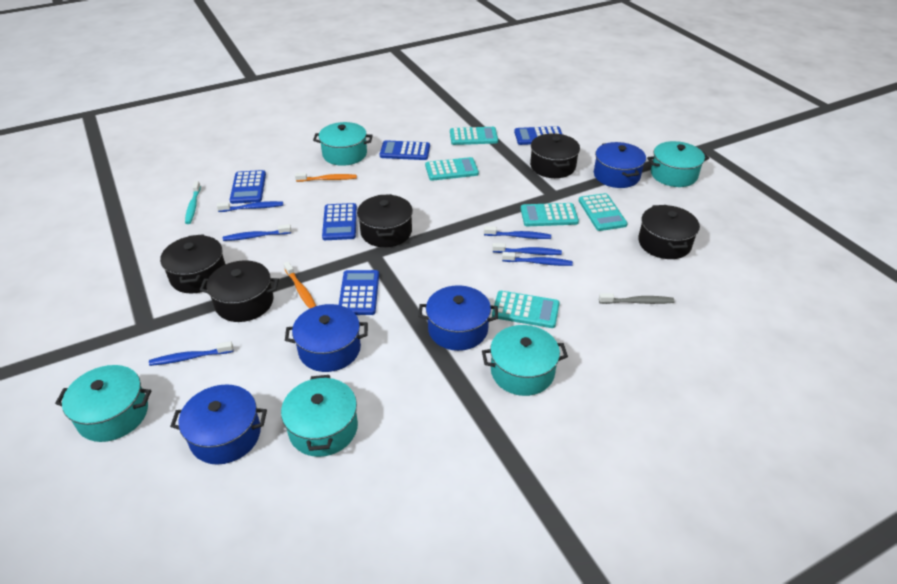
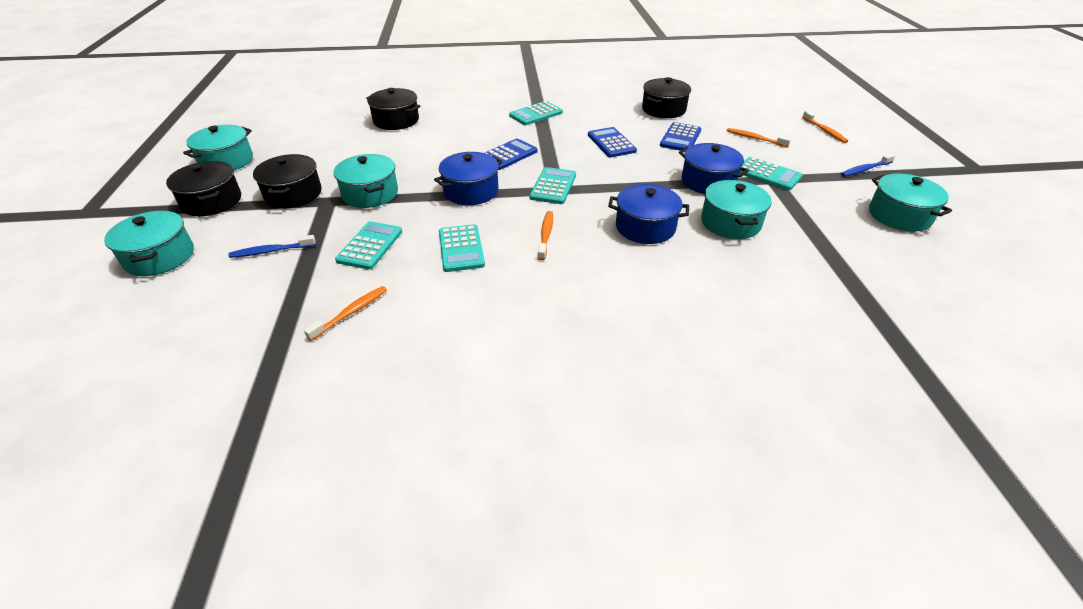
black pot: 5 -> 4
blue calculator: 5 -> 3
blue pot: 4 -> 3
blue toothbrush: 6 -> 2
grey toothbrush: 1 -> 0
orange toothbrush: 2 -> 4
turquoise toothbrush: 1 -> 0

